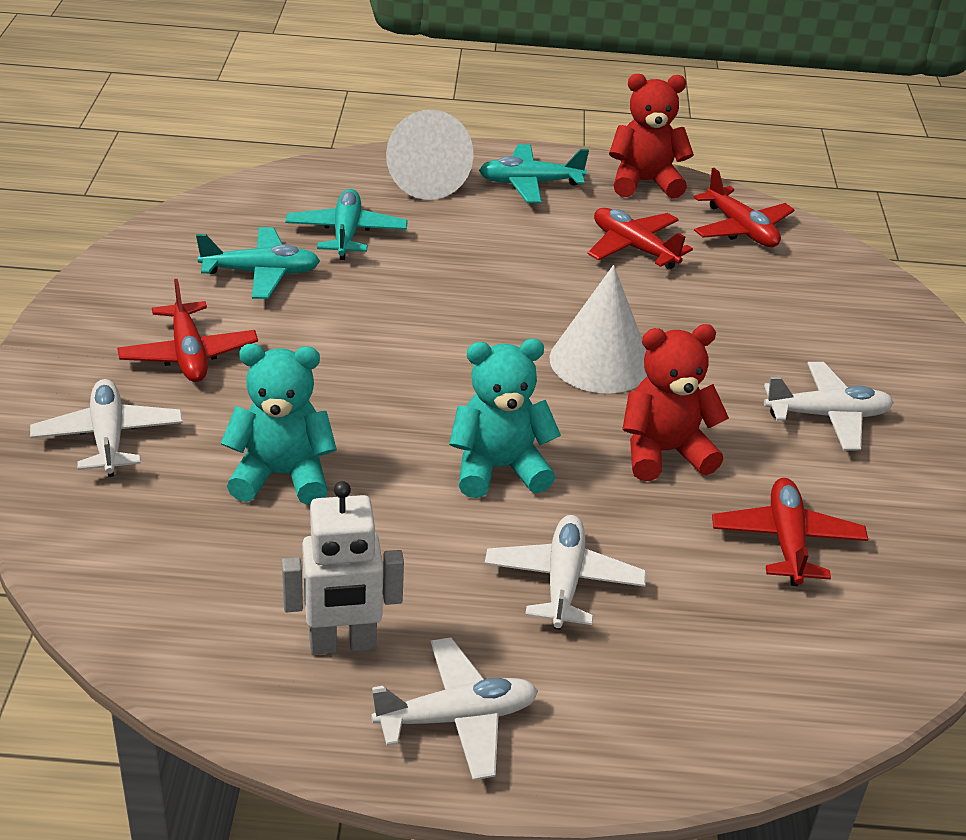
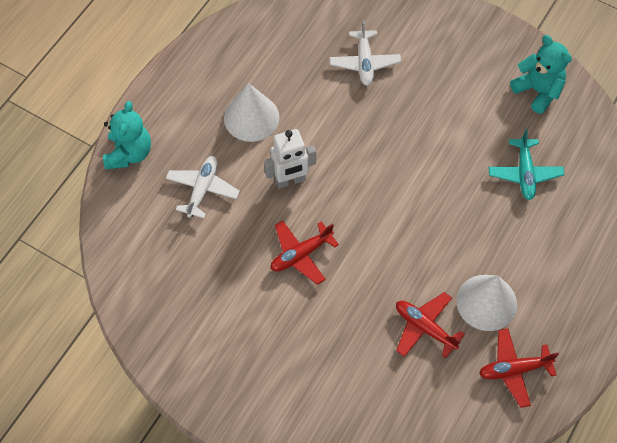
red plane: 4 -> 3
red teddy bear: 2 -> 0
turquoise plane: 3 -> 1
white plane: 4 -> 2

